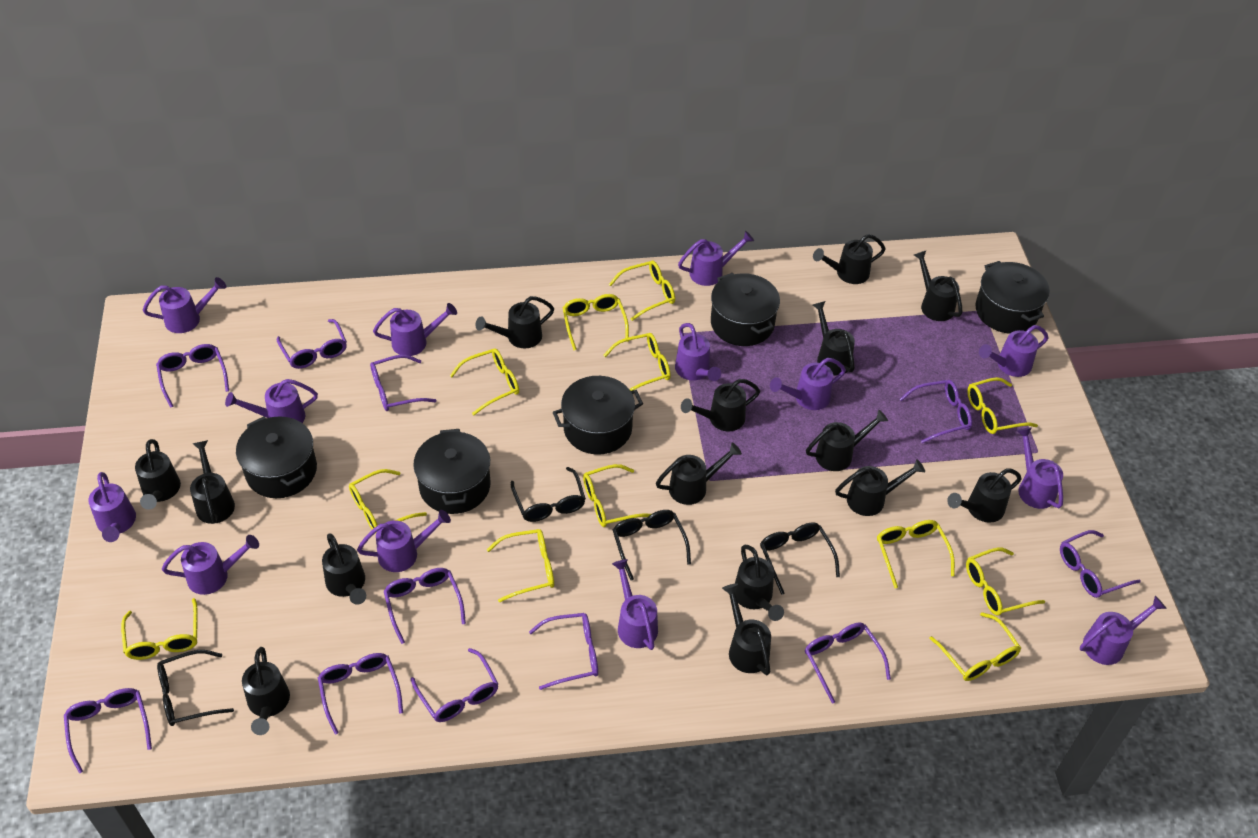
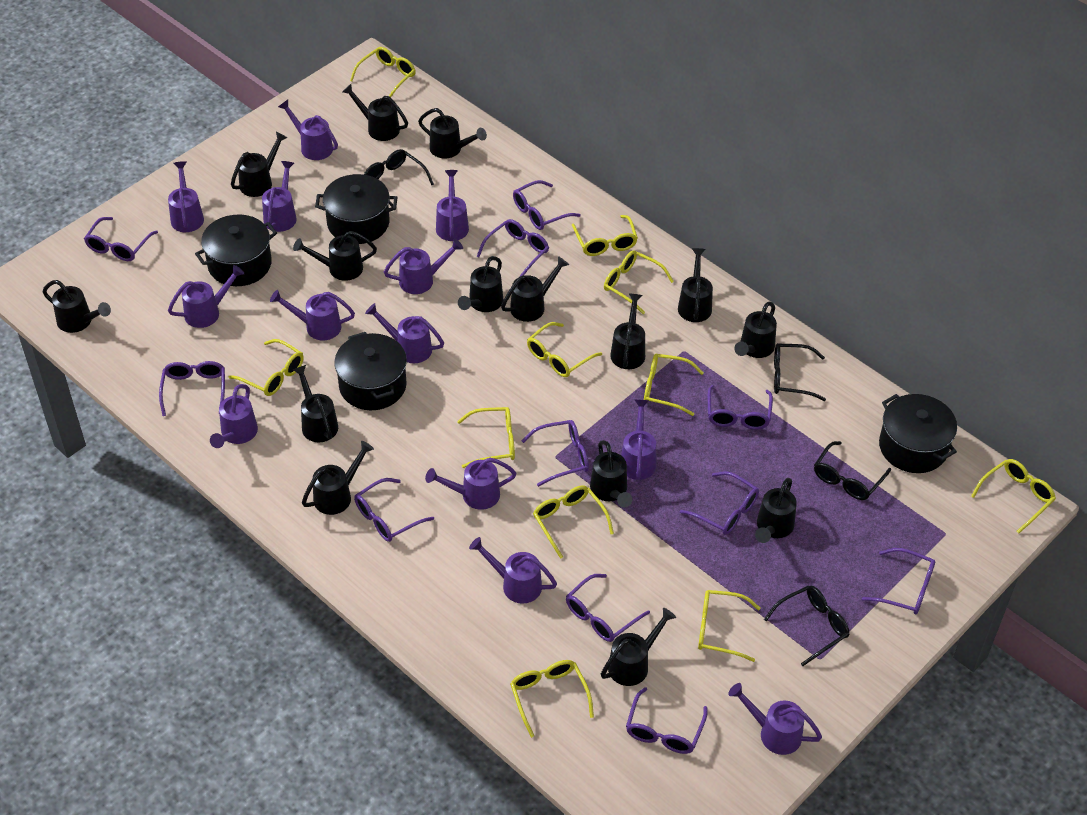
black pot: 5 -> 4
yellow glasses: 12 -> 11

